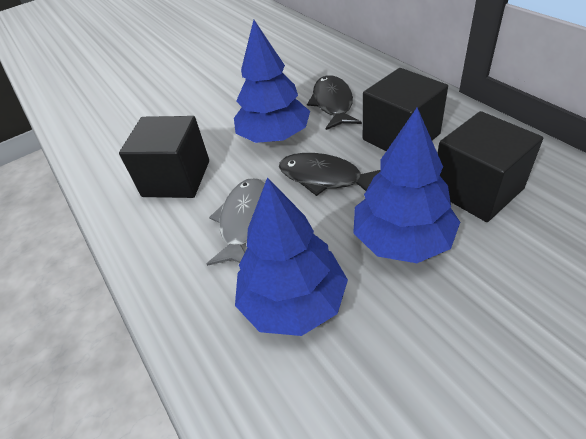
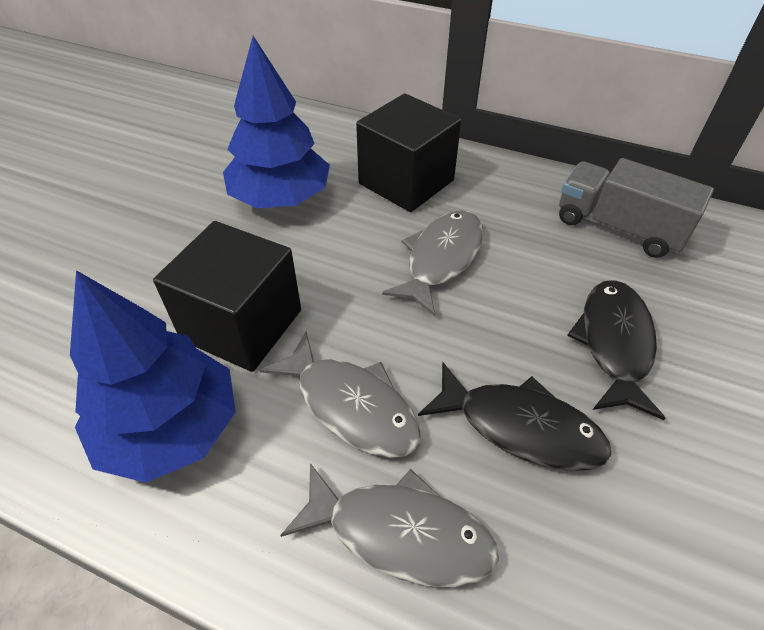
black cube: 3 -> 2
blue tree: 3 -> 2
grey fish: 1 -> 3
grey truck: 0 -> 1

